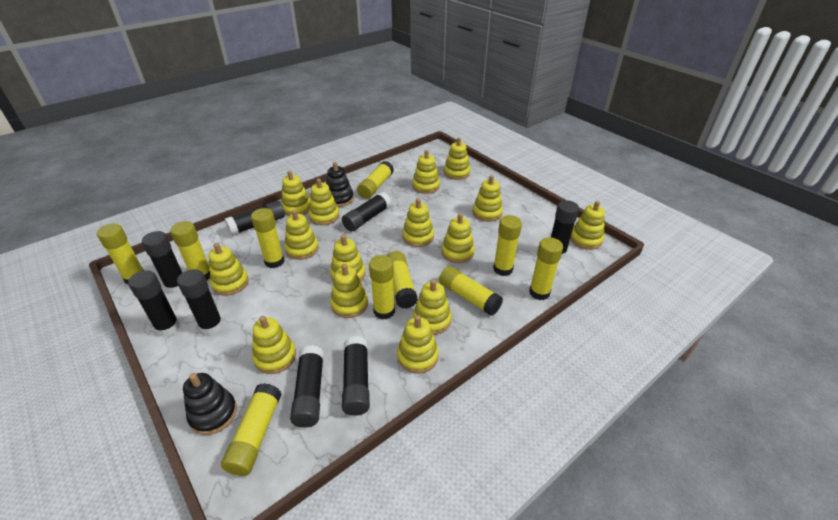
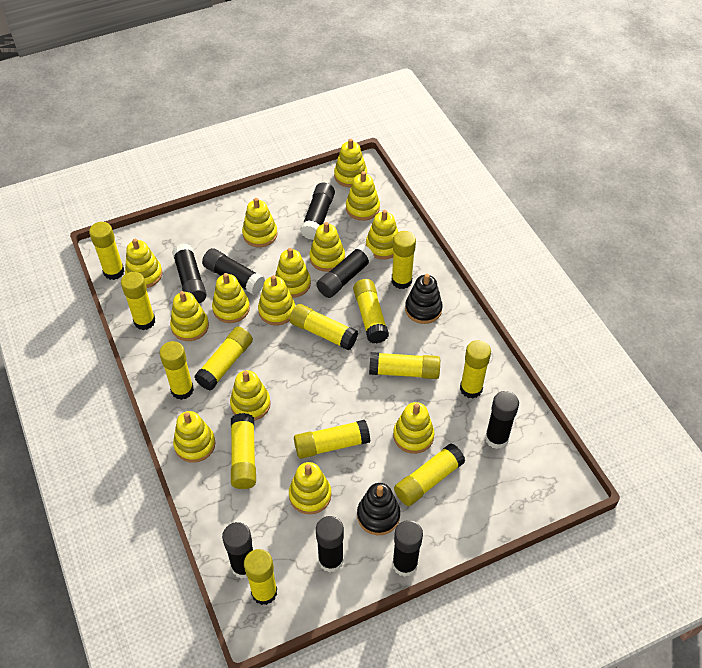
yellow glue stick: 10 -> 13
yellow stacking toy: 15 -> 14

